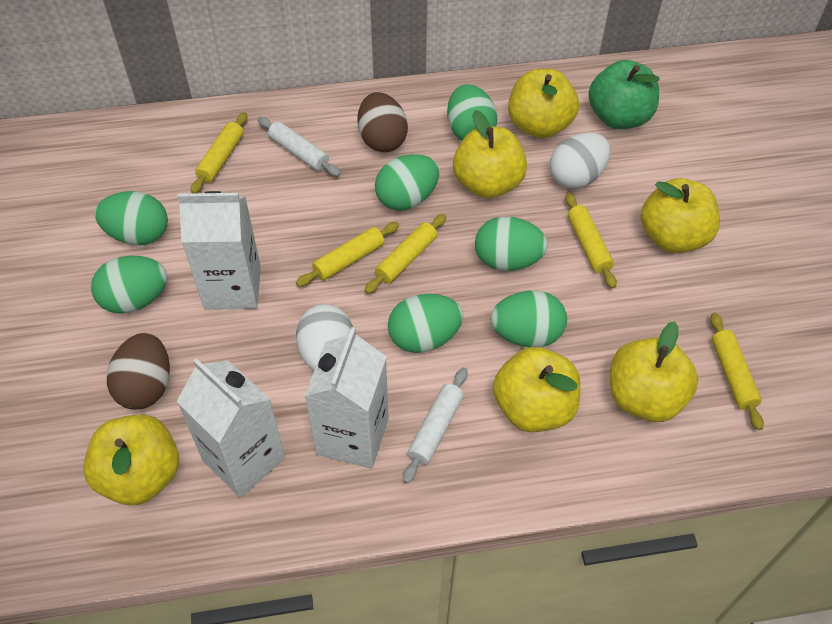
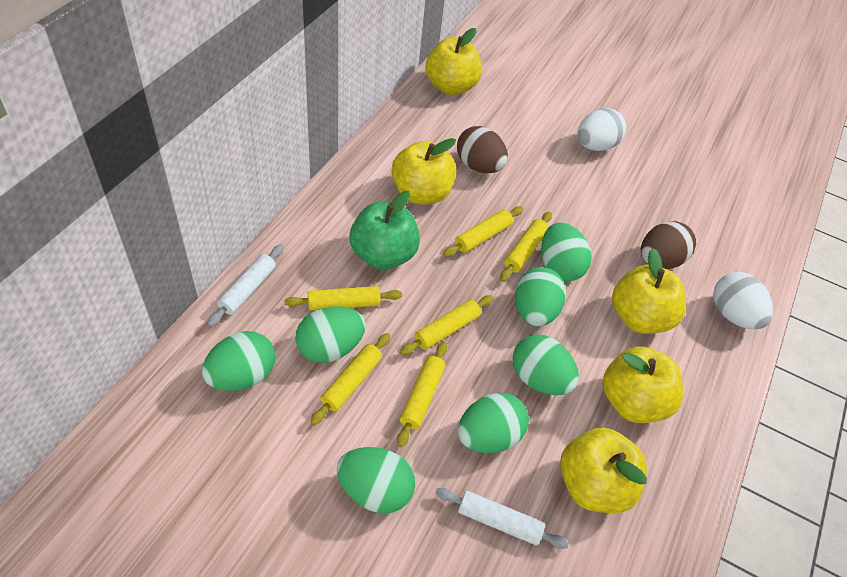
white carton: 3 -> 0
yellow apple: 6 -> 5
yellow rolling pin: 5 -> 6

